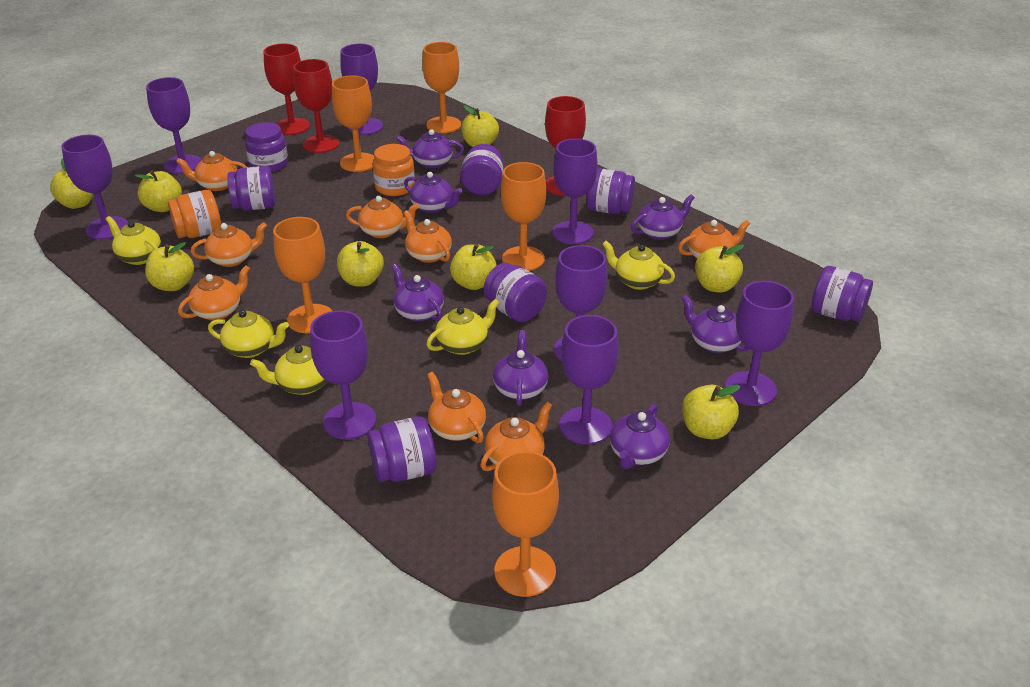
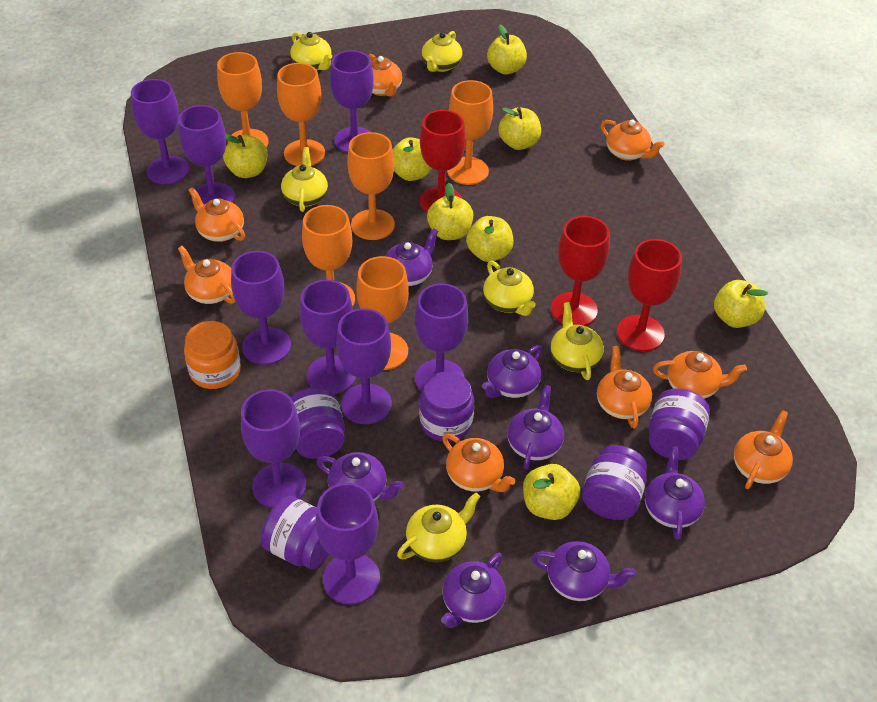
orange goblet: 5 -> 6
orange jar: 2 -> 1
purple goblet: 8 -> 9
purple jar: 7 -> 5
yellow teapot: 5 -> 6

